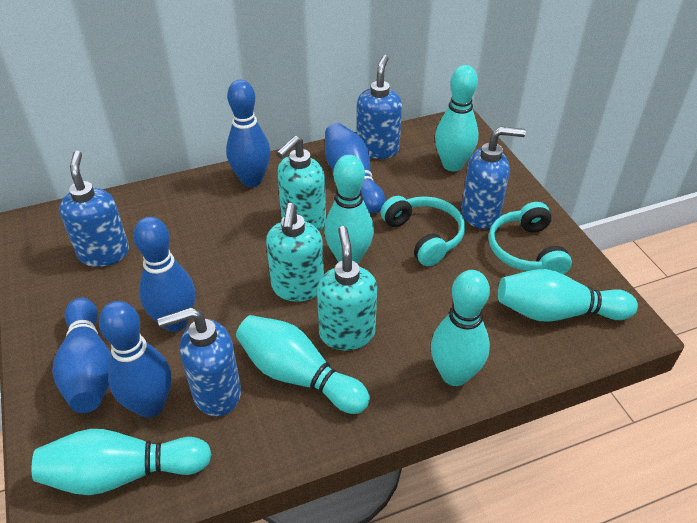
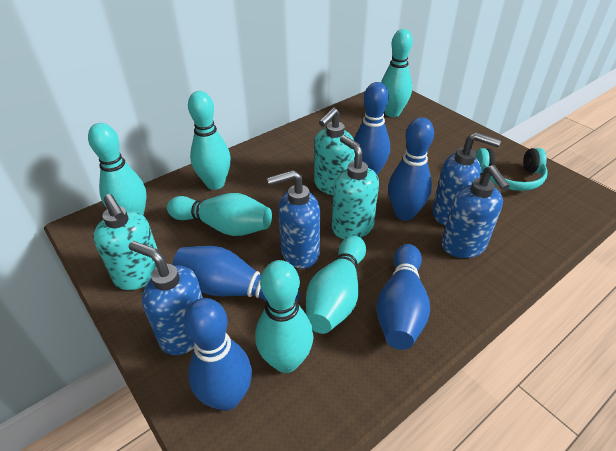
turquoise headphones: 2 -> 1

